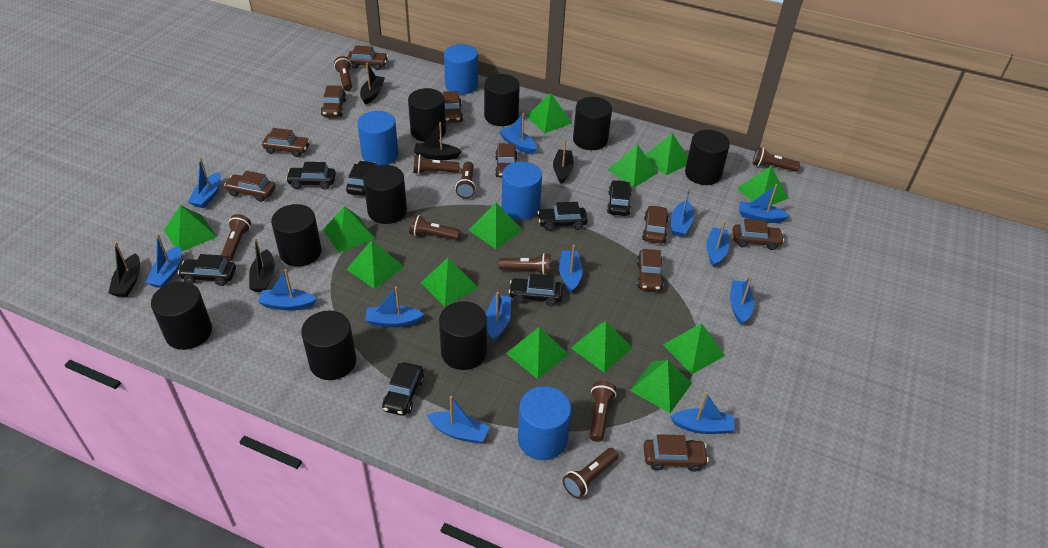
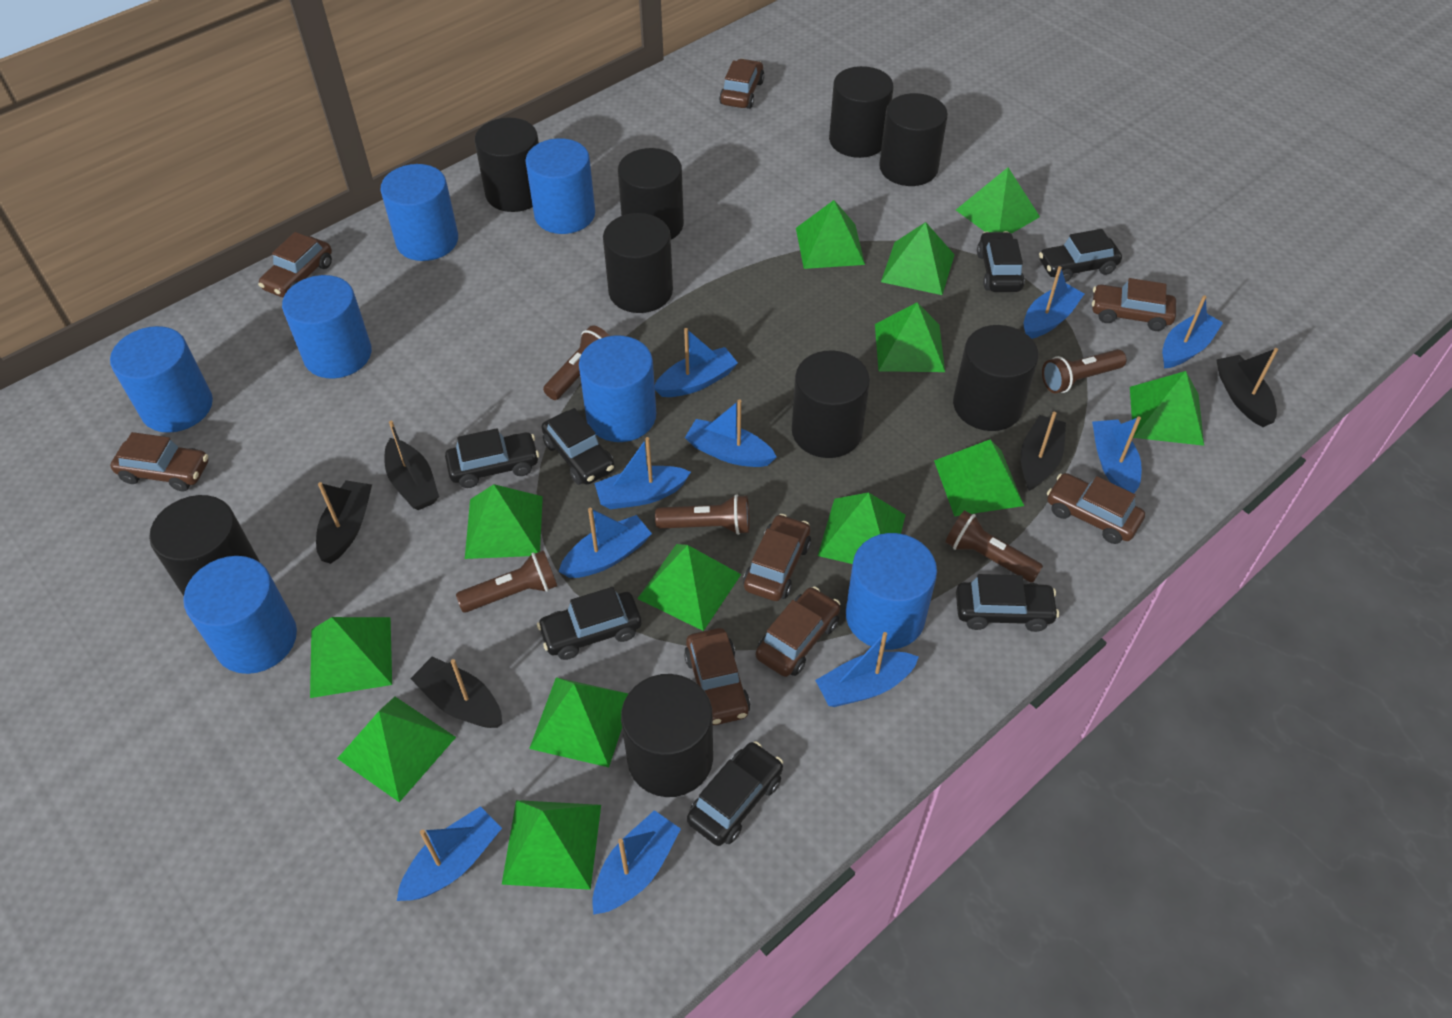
blue boat: 13 -> 10
blue cylinder: 4 -> 7
brown car: 10 -> 8
brown flashlight: 9 -> 5

